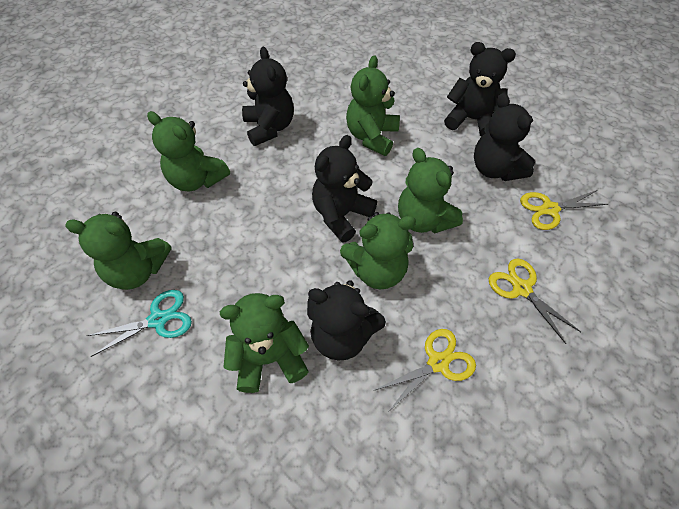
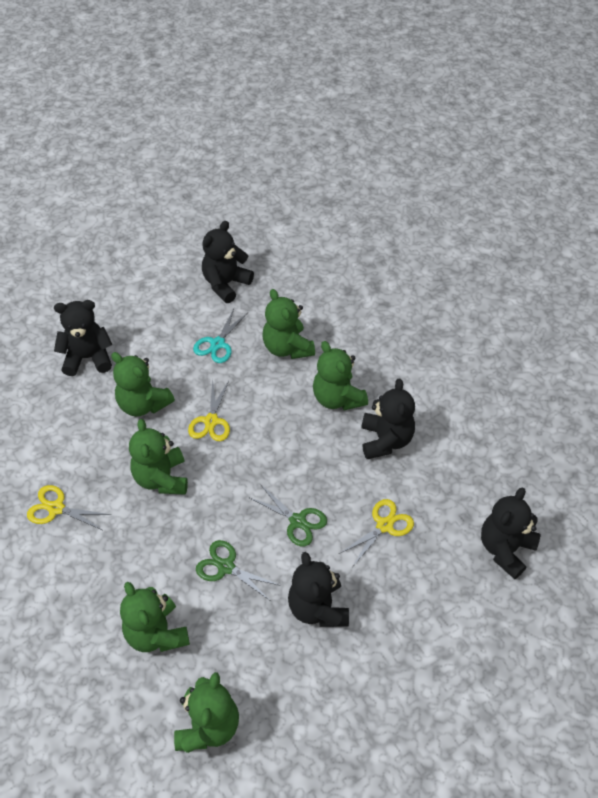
green scissors: 0 -> 2

